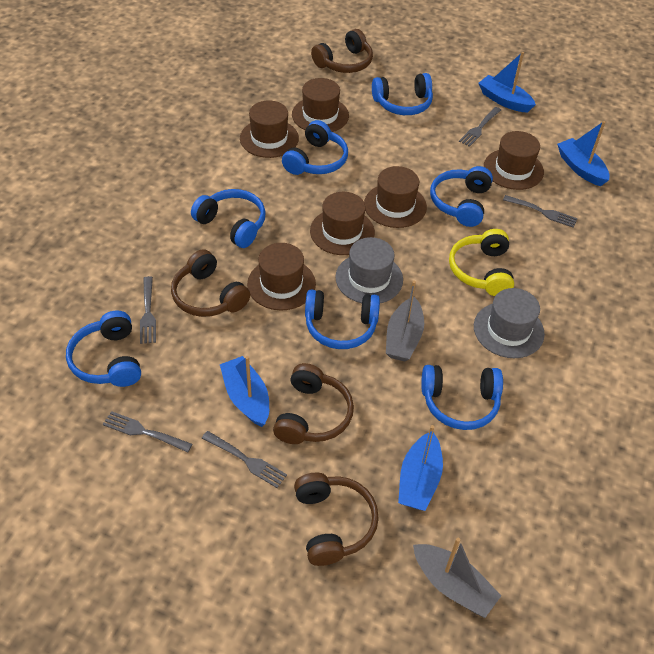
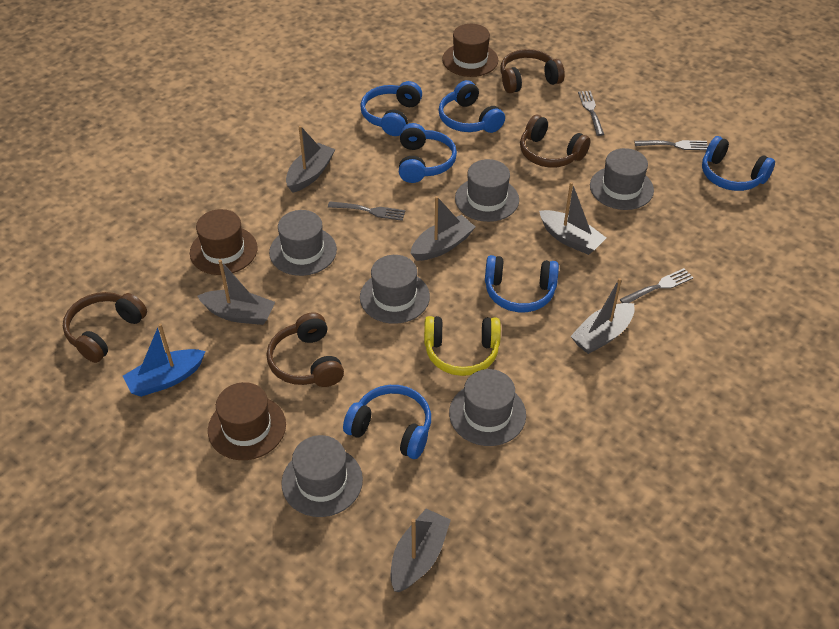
blue boat: 4 -> 1
blue headphones: 7 -> 6
brown hat: 6 -> 3
grey boat: 2 -> 6
grey fork: 5 -> 4
grey hat: 2 -> 6

